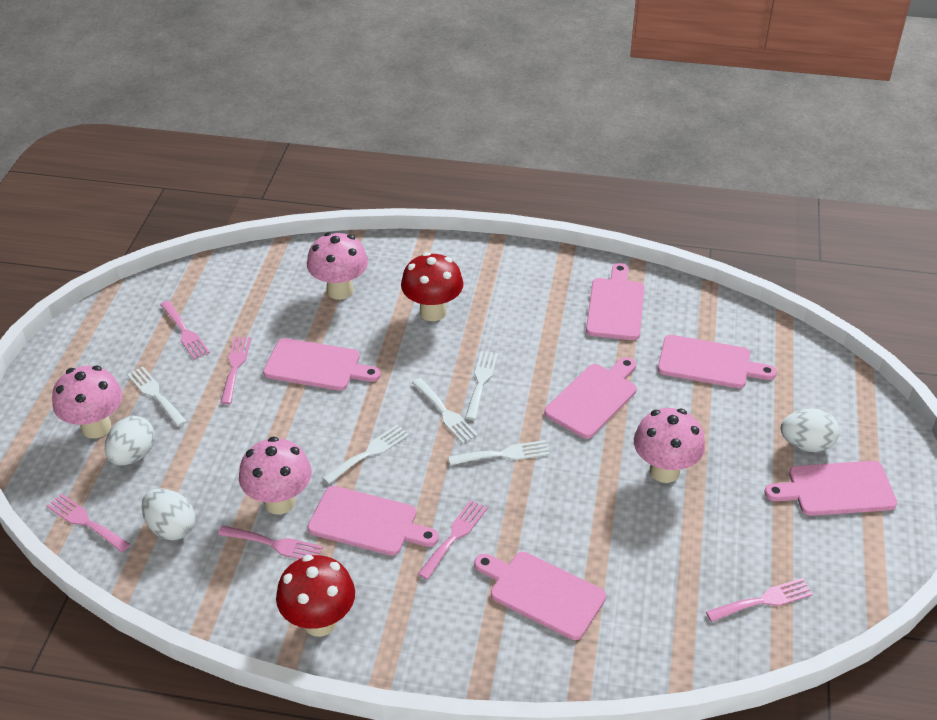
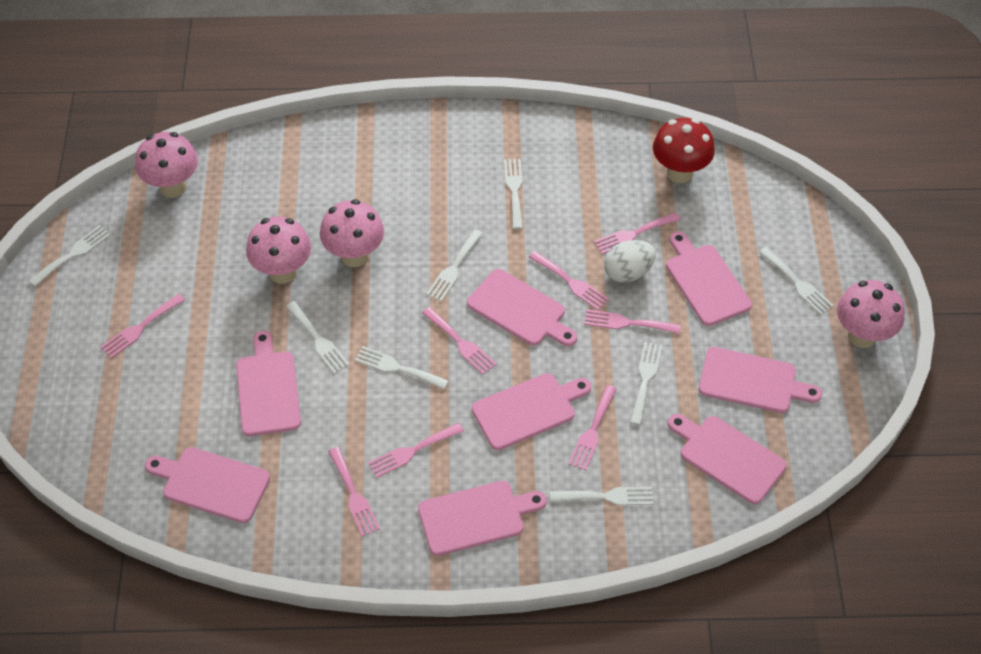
pink cutting board: 7 -> 8
pink fork: 6 -> 8
red mushroom: 2 -> 1
white egg: 3 -> 1
white fork: 5 -> 8

